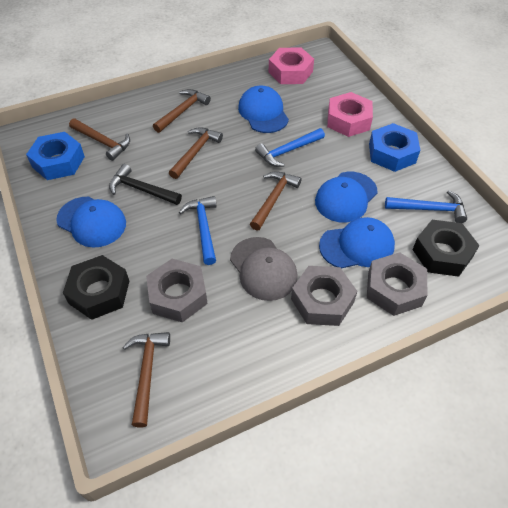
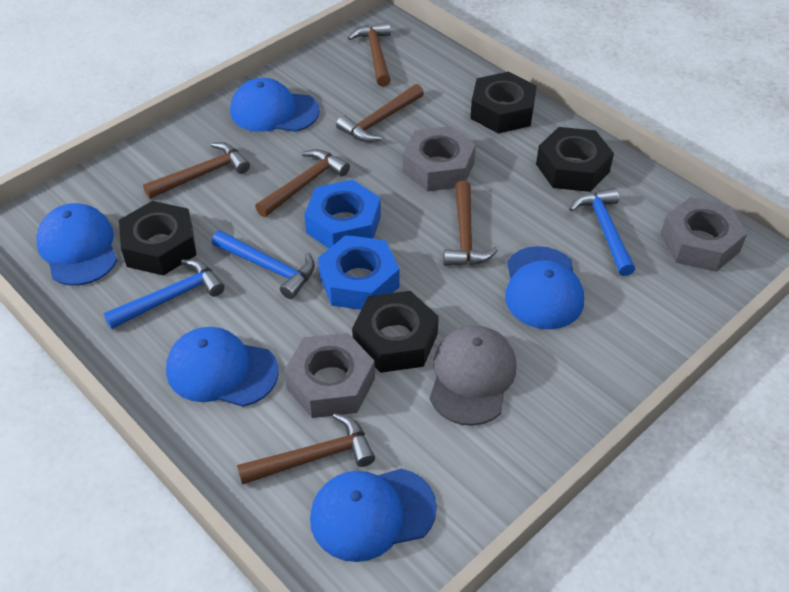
black hammer: 1 -> 0
black nut: 2 -> 4
blue cap: 4 -> 5
brown hammer: 5 -> 6
pink nut: 2 -> 0

